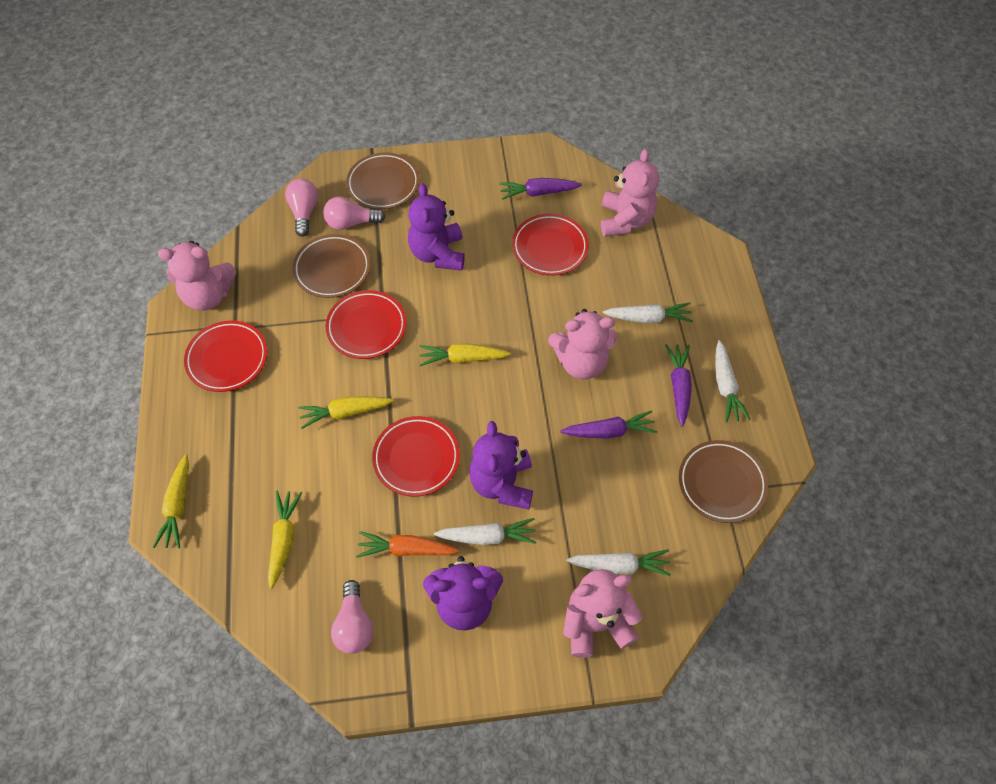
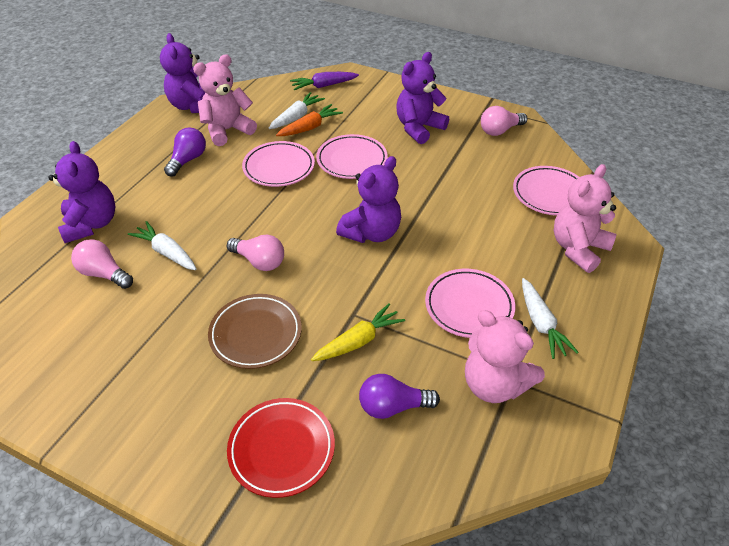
brown plate: 3 -> 1
pink plate: 0 -> 4
pink teddy bear: 4 -> 3
purple carrot: 3 -> 1
purple light bulb: 0 -> 2
purple teddy bear: 3 -> 4
red plate: 4 -> 1
white carrot: 4 -> 3
yellow carrot: 4 -> 1

